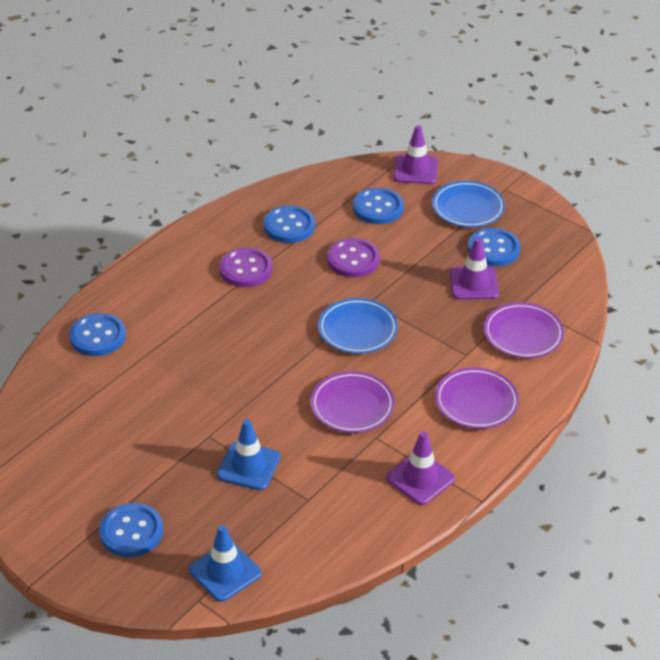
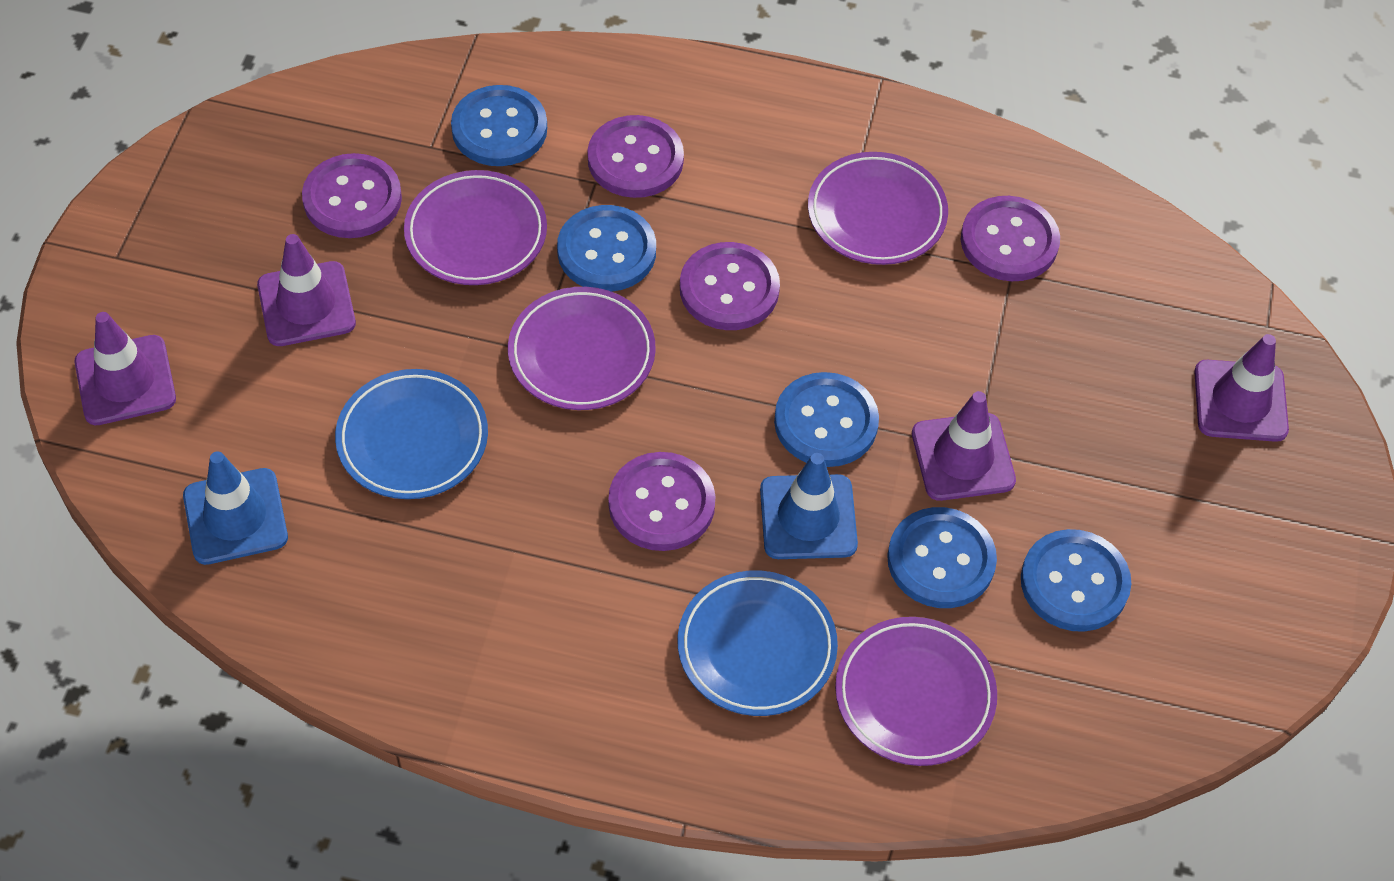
purple button: 2 -> 5
purple plate: 3 -> 4
purple traffic cone: 3 -> 4

